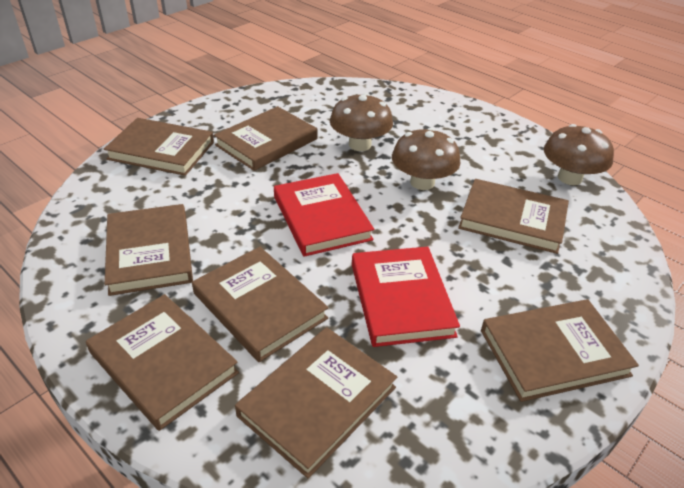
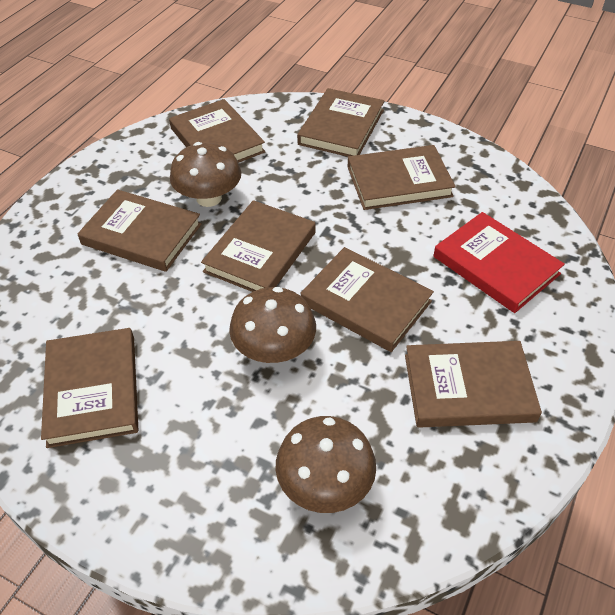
red book: 2 -> 1

